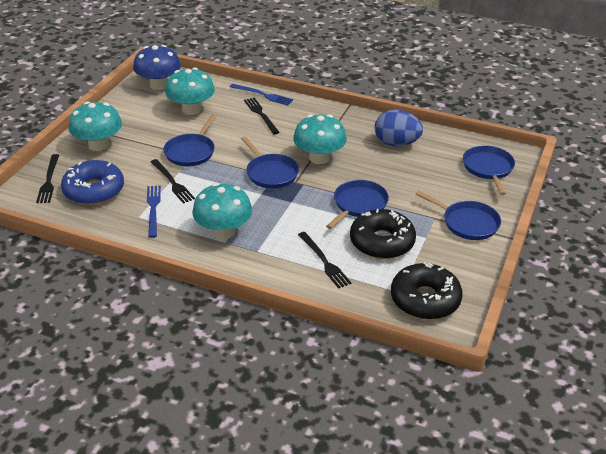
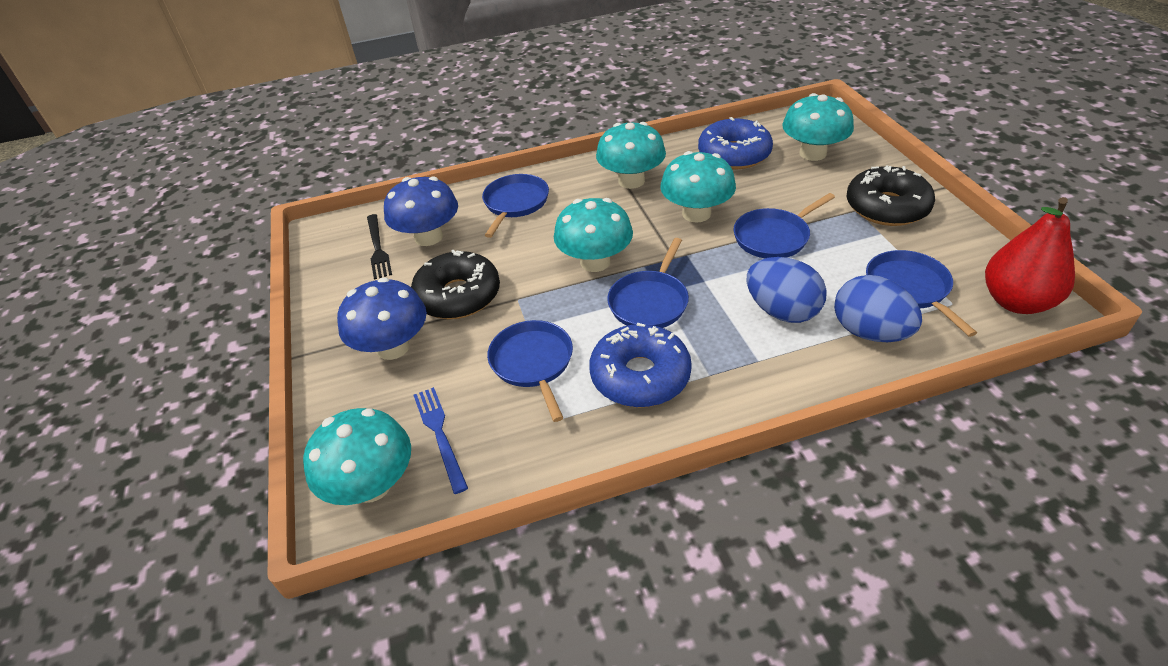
black fork: 4 -> 1
blue donut: 1 -> 2
blue egg: 1 -> 2
blue fork: 2 -> 1
blue mushroom: 1 -> 2
red pear: 0 -> 1
turquoise mushroom: 4 -> 5

